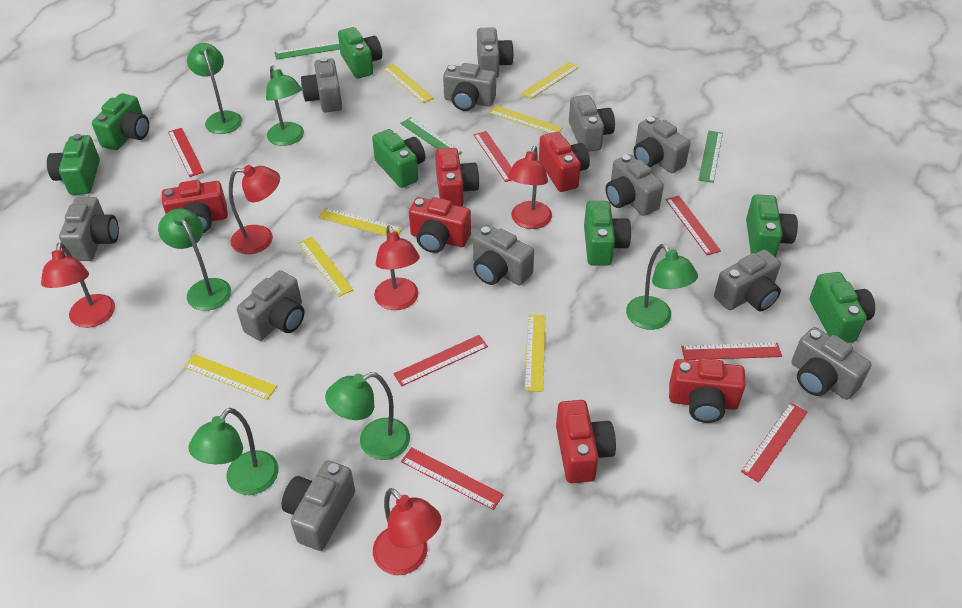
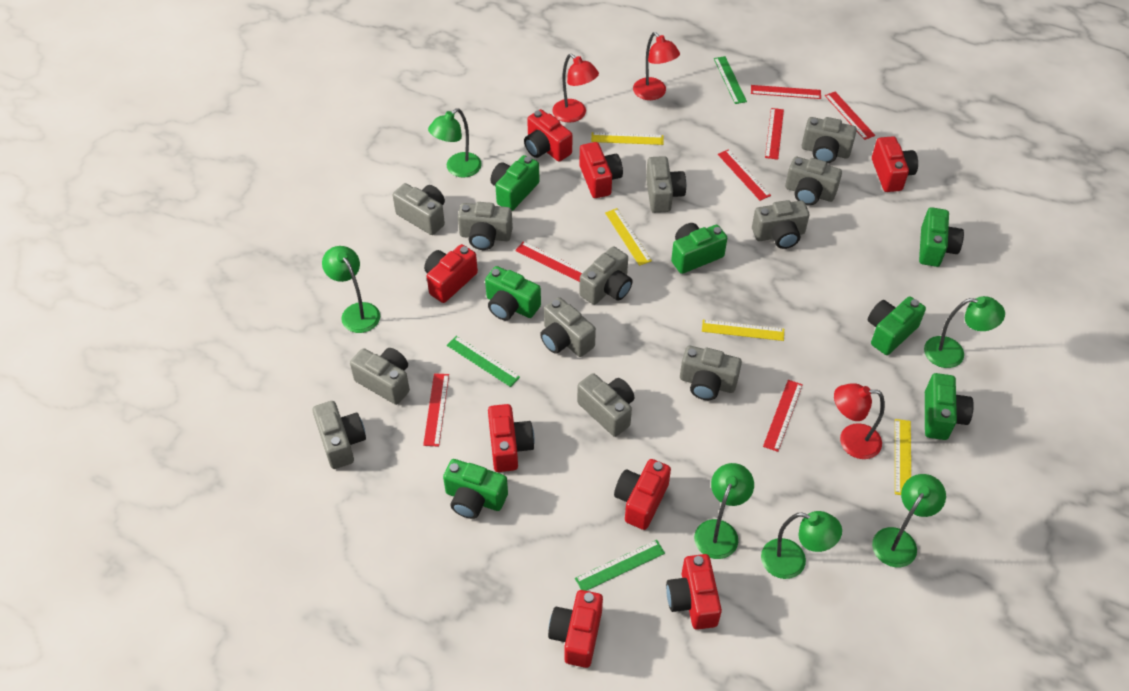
red camera: 6 -> 8
red lamp: 5 -> 3
yellow ruler: 7 -> 4

